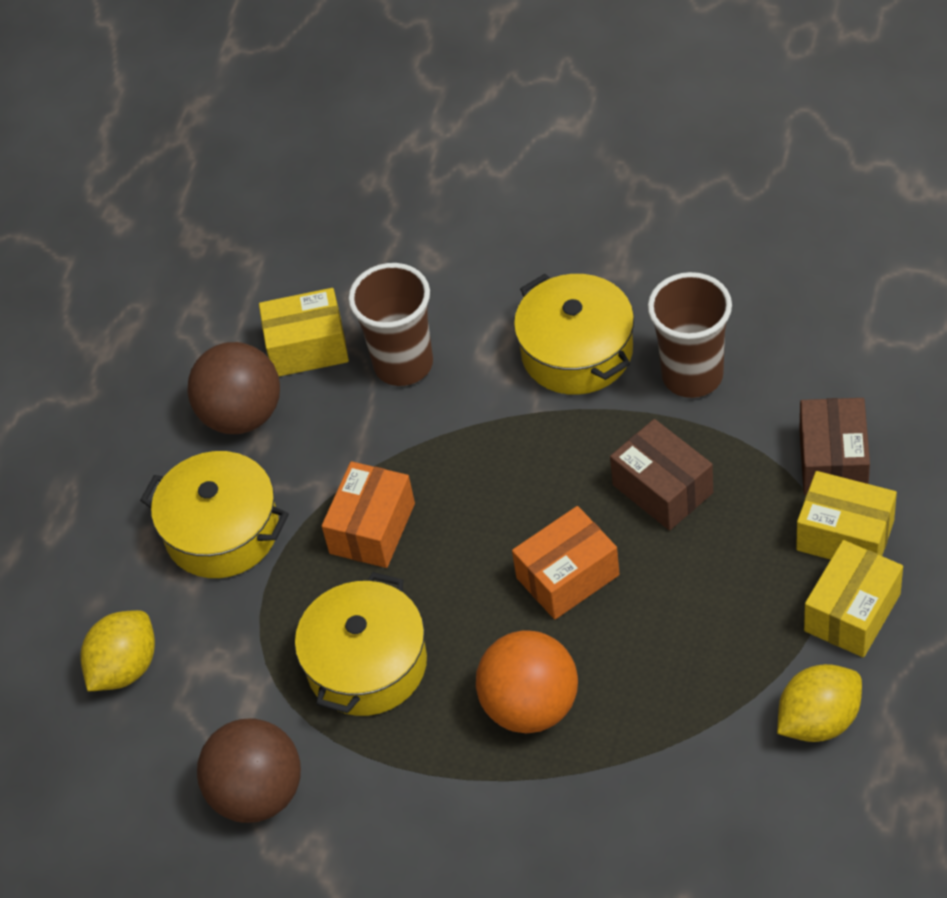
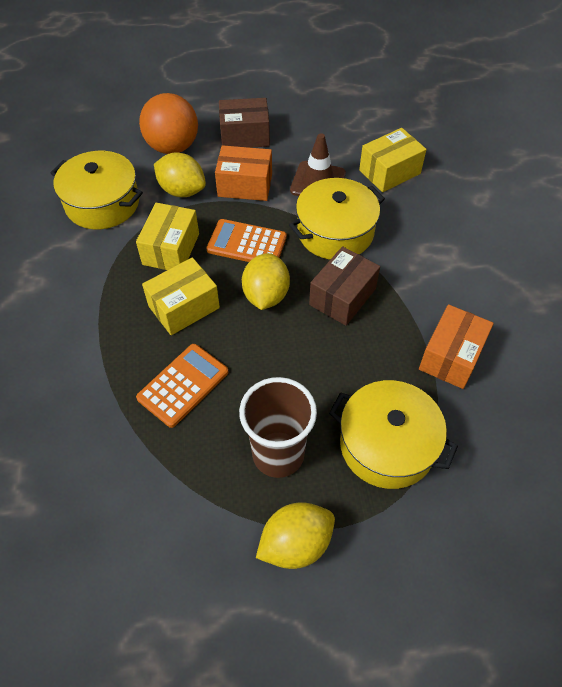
brown ball: 2 -> 0
brown cup: 2 -> 1
brown traffic cone: 0 -> 1
orange calculator: 0 -> 2
yellow lemon: 2 -> 3

